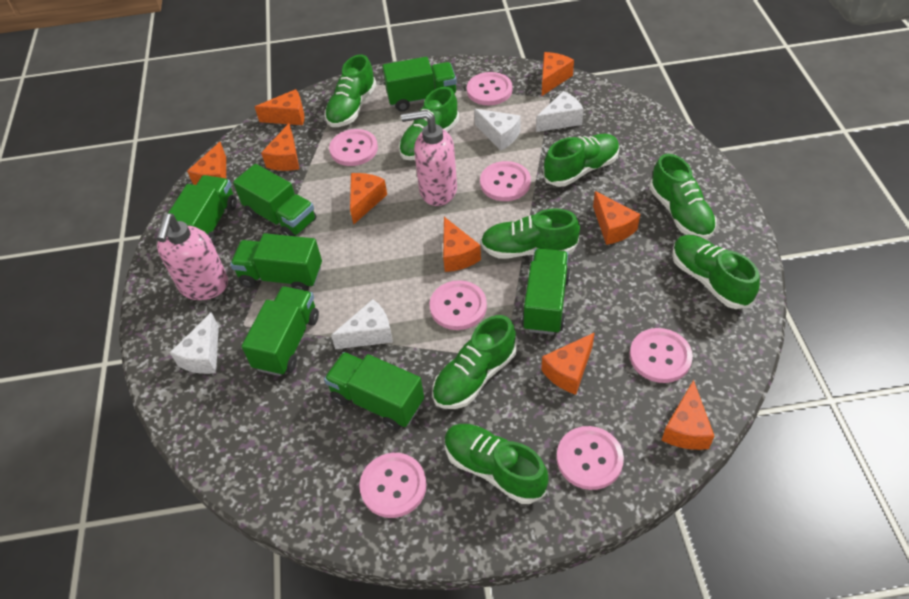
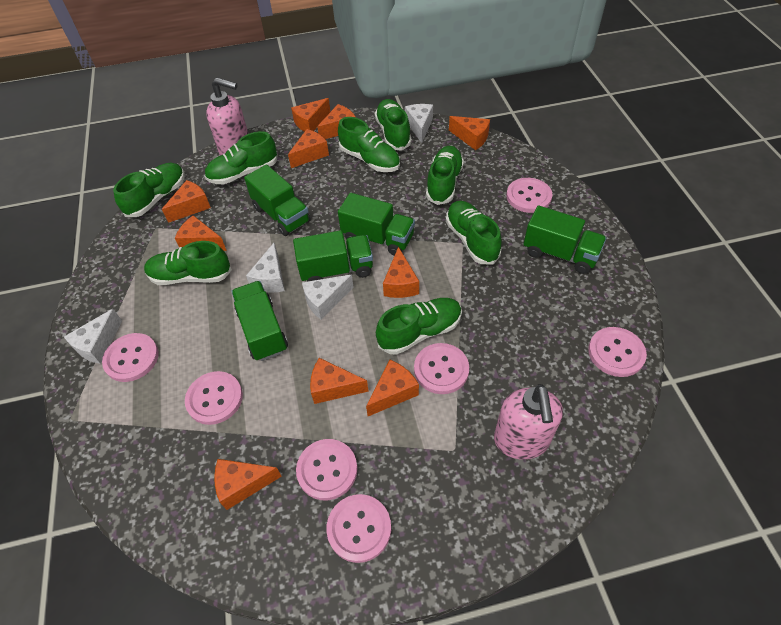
green truck: 7 -> 5
orange cheese: 9 -> 10

